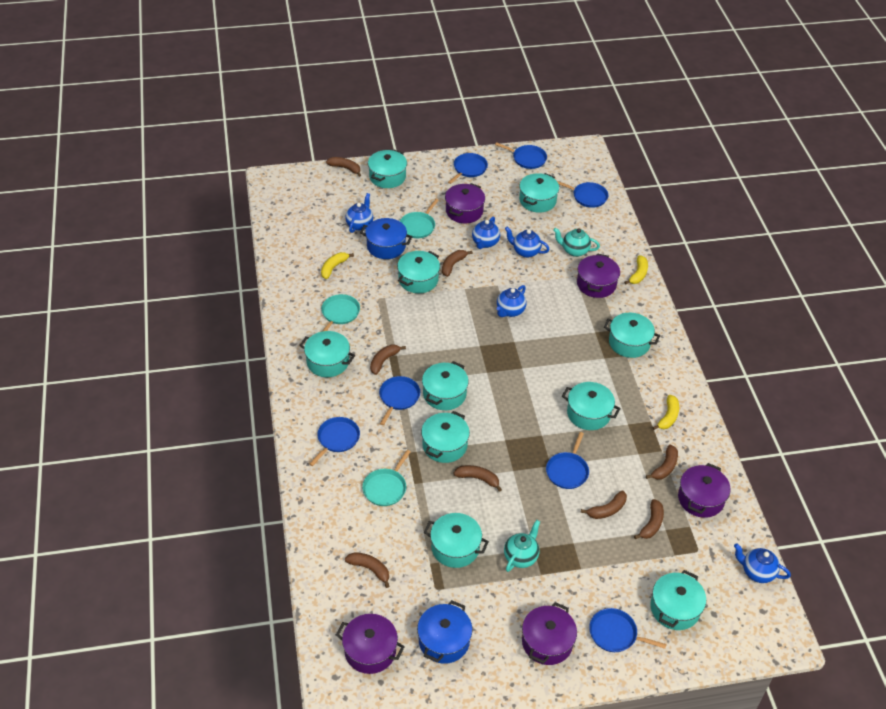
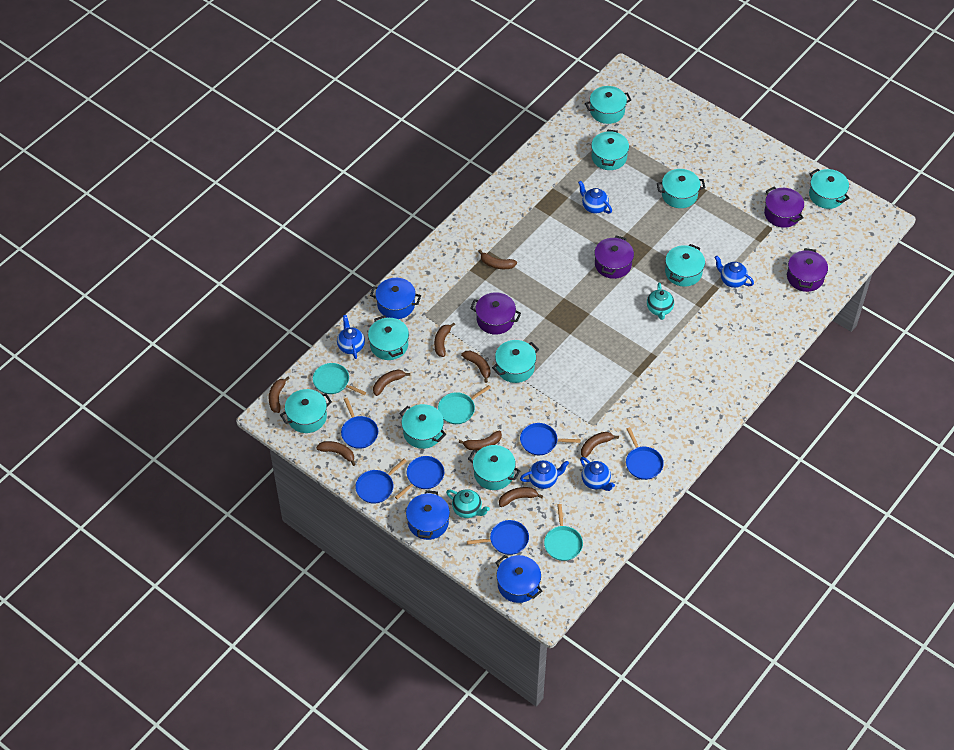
blue pan: 7 -> 6
blue pot: 2 -> 3
brown banana: 8 -> 9
purple pot: 5 -> 4
yellow banana: 3 -> 0

